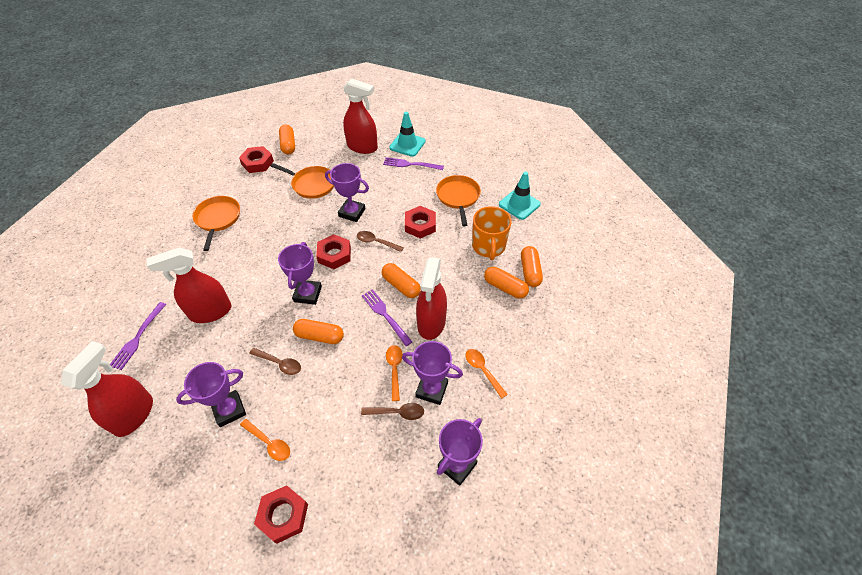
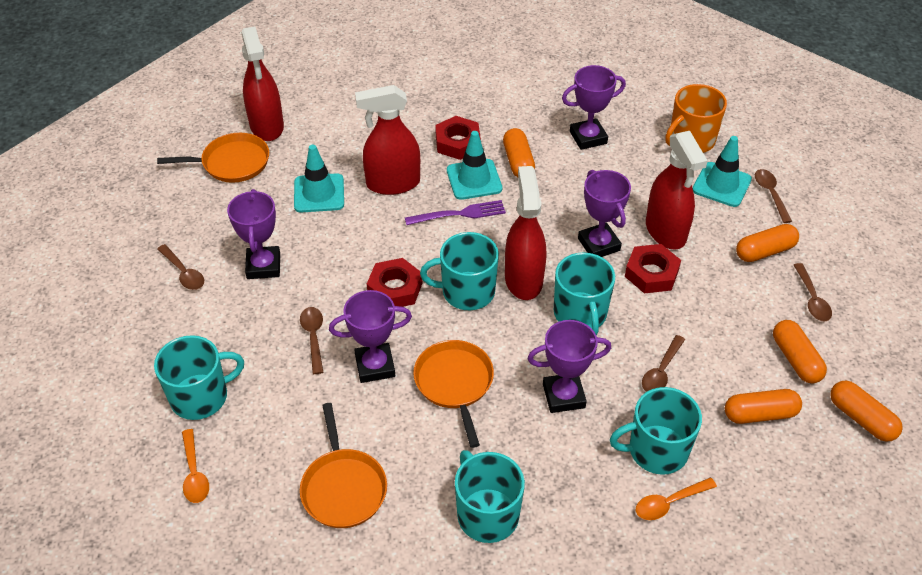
brown spoon: 3 -> 5
orange spoon: 3 -> 2
purple fork: 3 -> 1
red nut: 4 -> 3
turquoise mug: 0 -> 5
turquoise traffic cone: 2 -> 3

